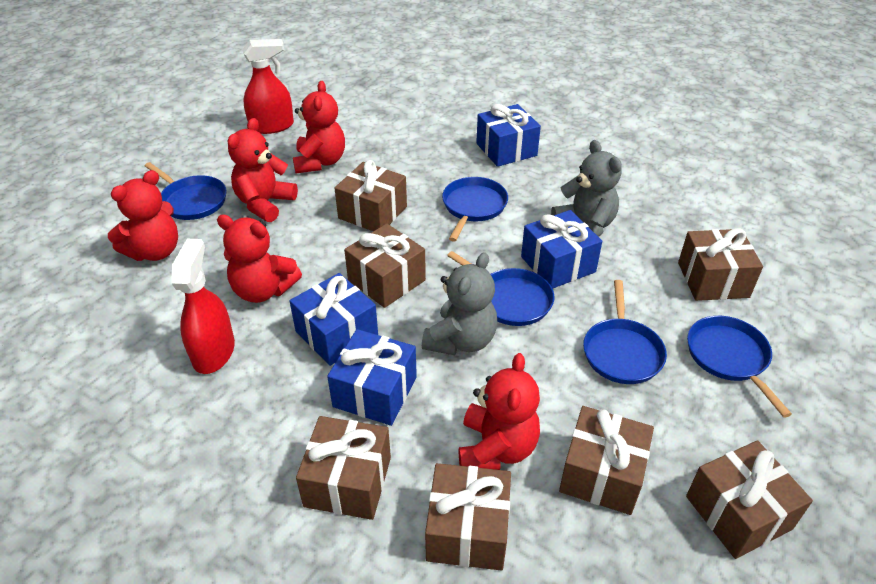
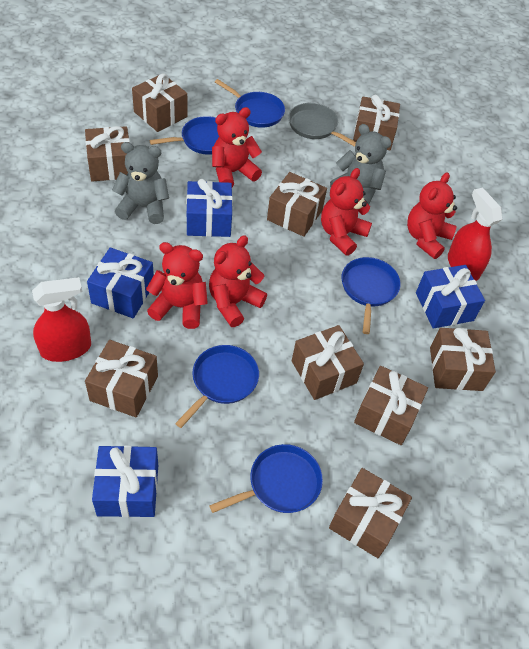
brown gift: 7 -> 9
grey pan: 0 -> 1

